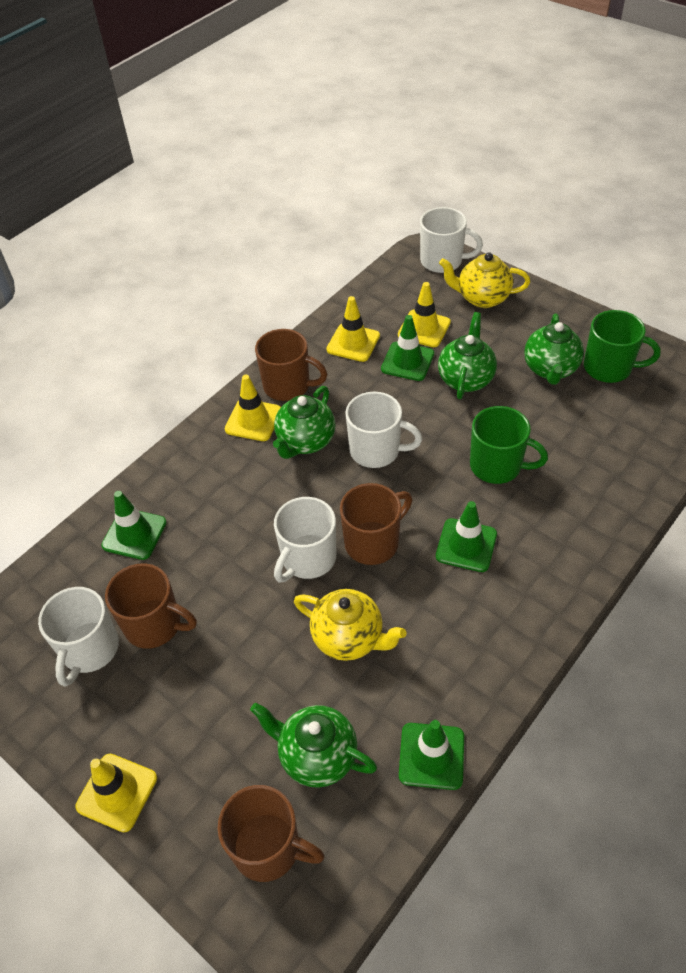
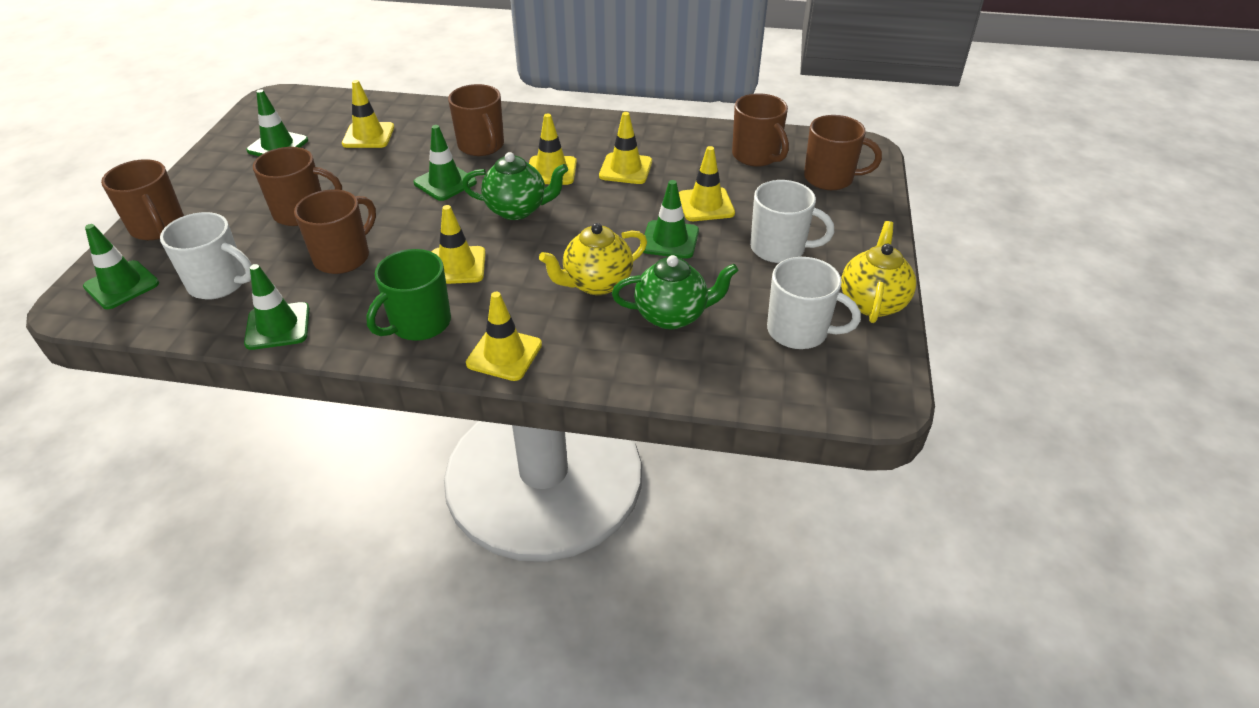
brown mug: 4 -> 6
green mug: 2 -> 1
green teapot: 4 -> 2
green traffic cone: 4 -> 5
white mug: 4 -> 3
yellow traffic cone: 4 -> 6

